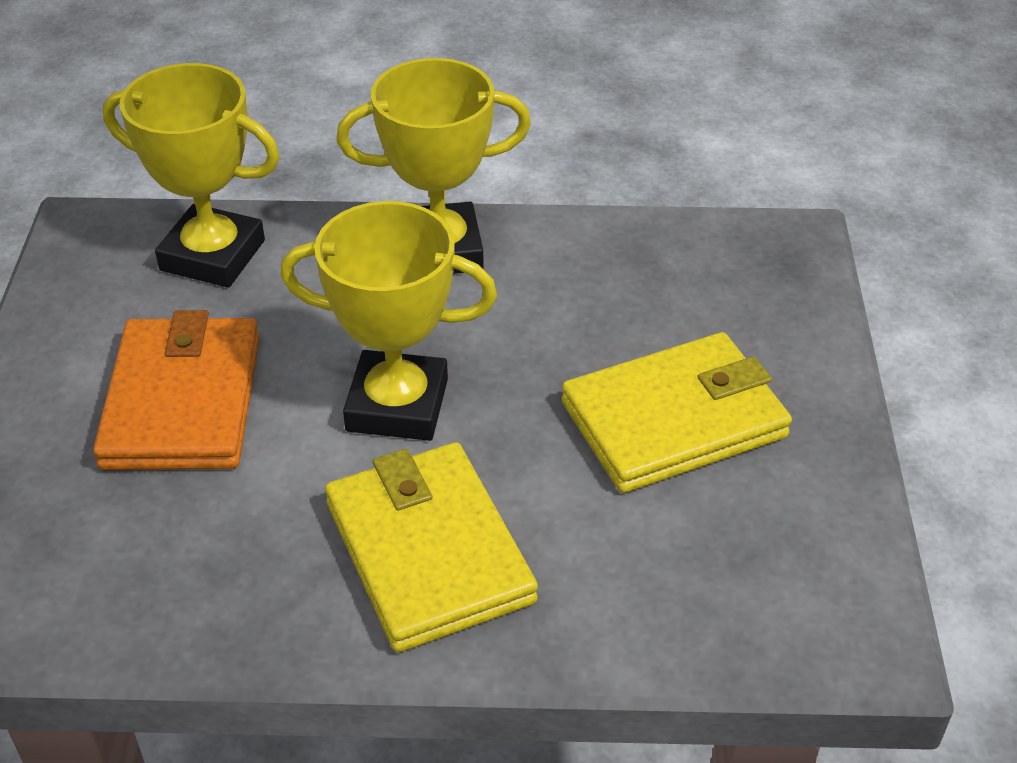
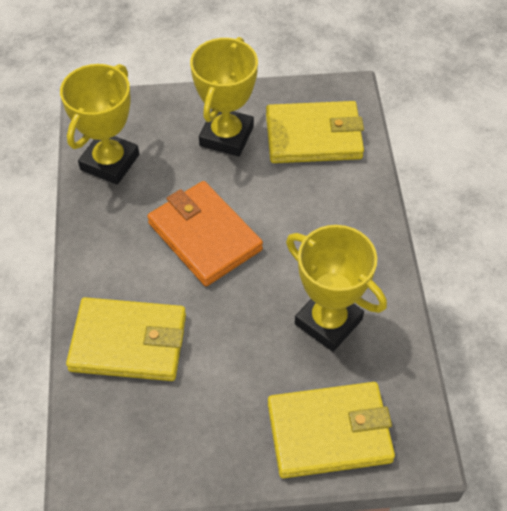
yellow wallet: 2 -> 3

